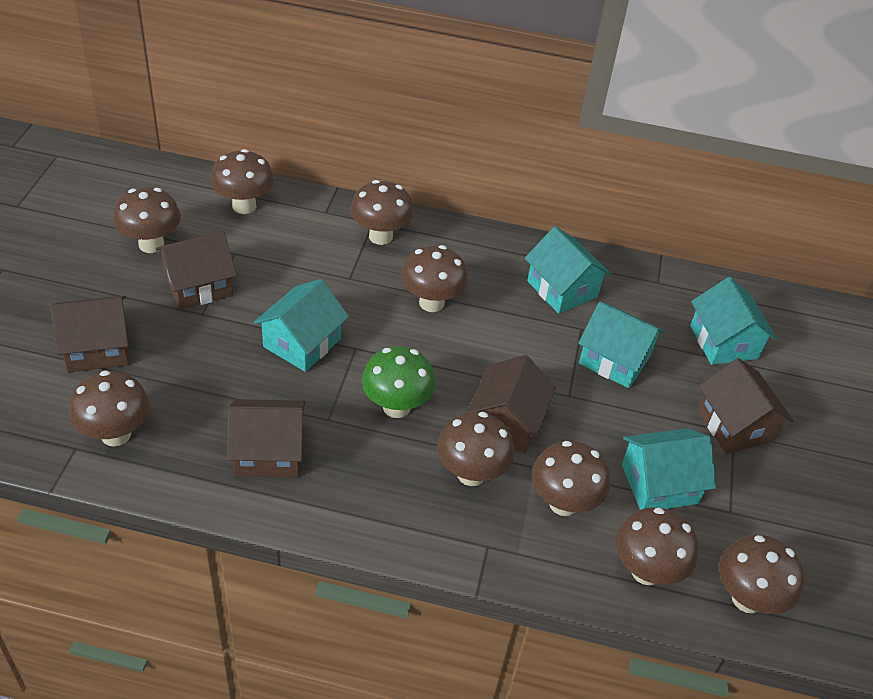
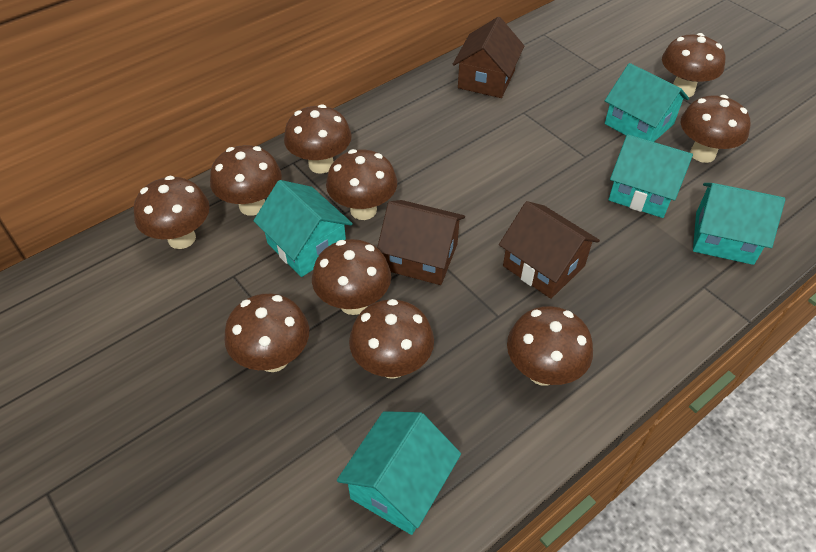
brown house: 5 -> 3
brown mushroom: 9 -> 10
green mushroom: 1 -> 0

